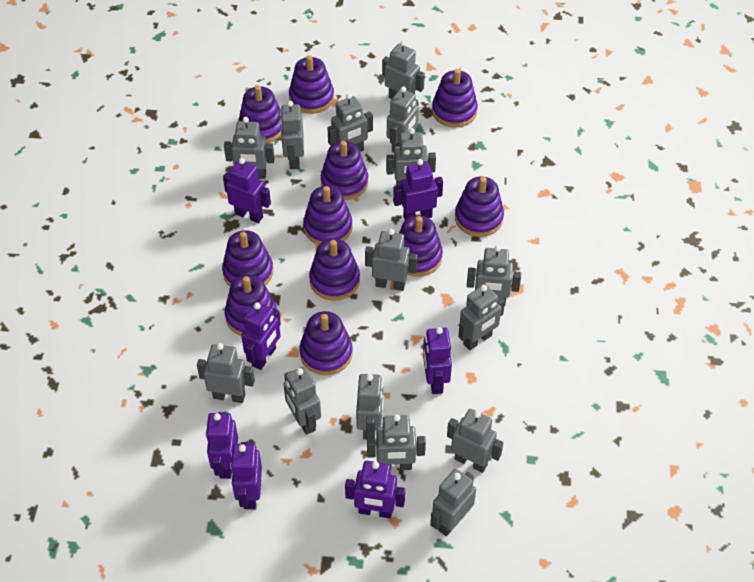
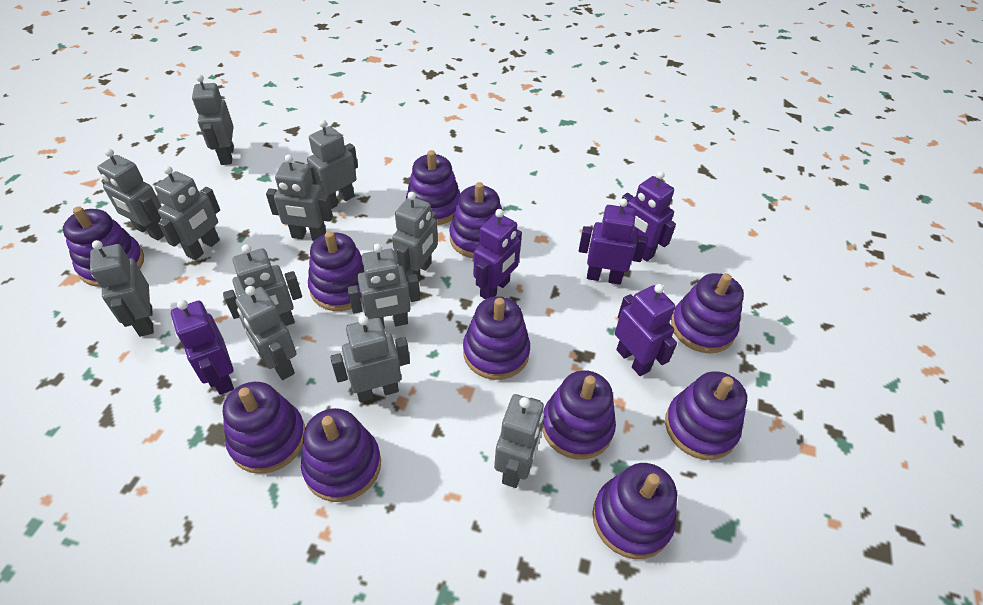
grey robot: 15 -> 12
purple robot: 7 -> 5

